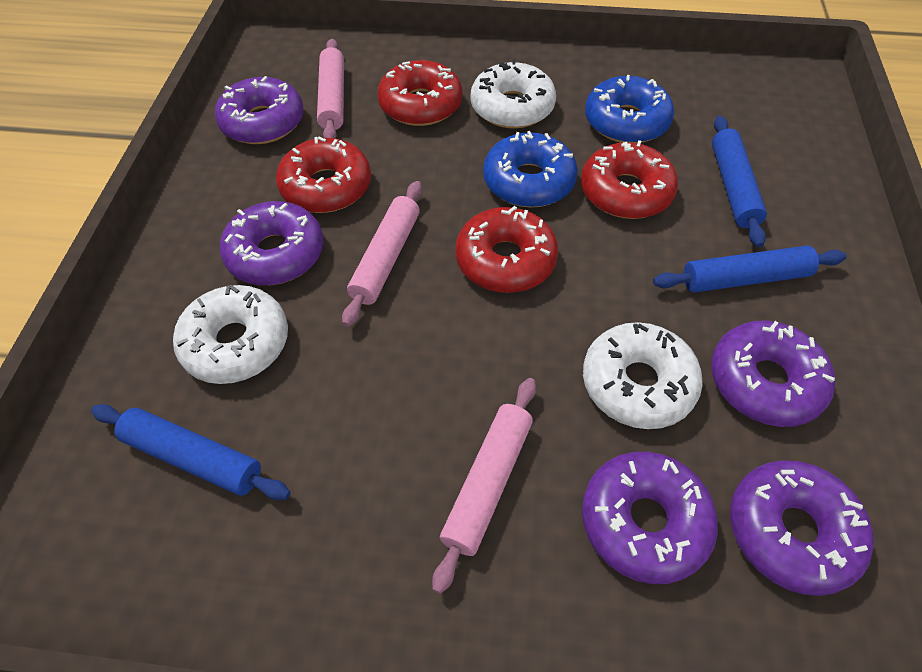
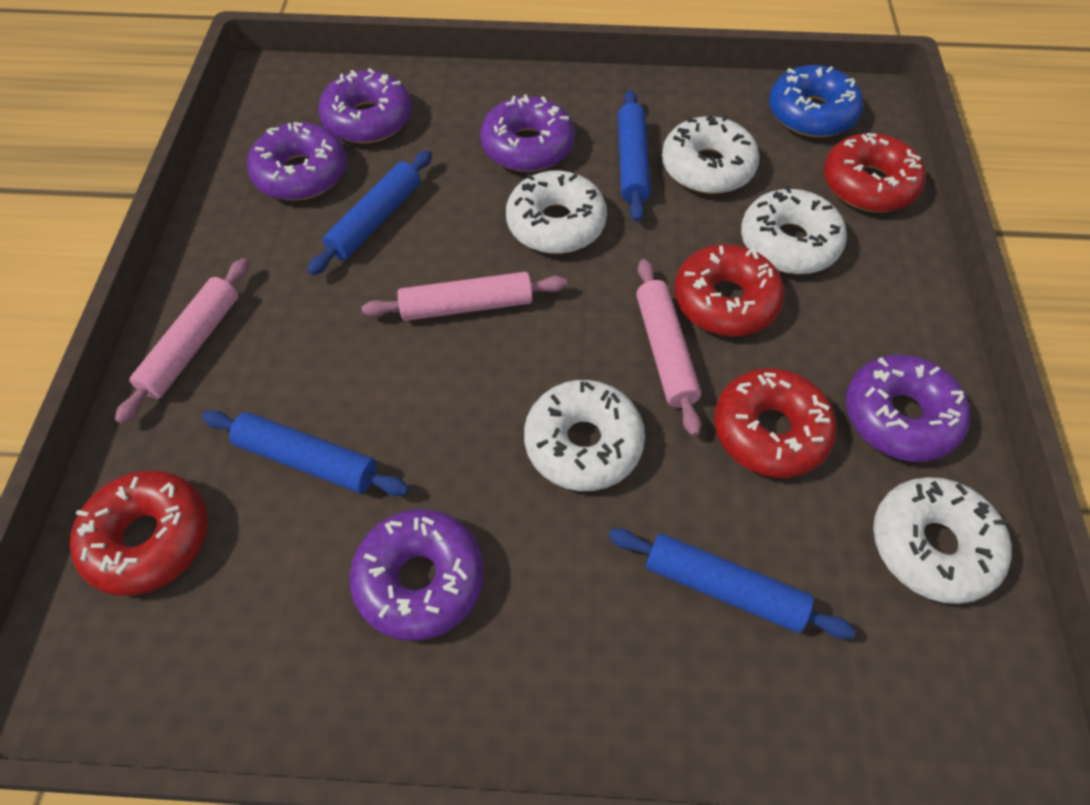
blue donut: 2 -> 1
blue rolling pin: 3 -> 4
white donut: 3 -> 5

